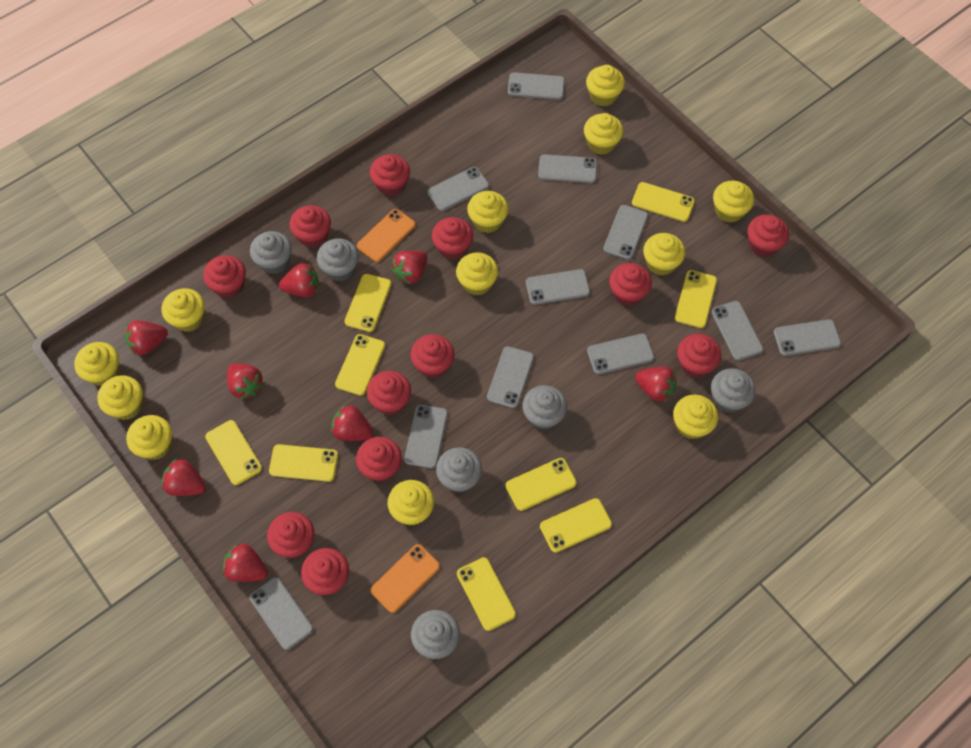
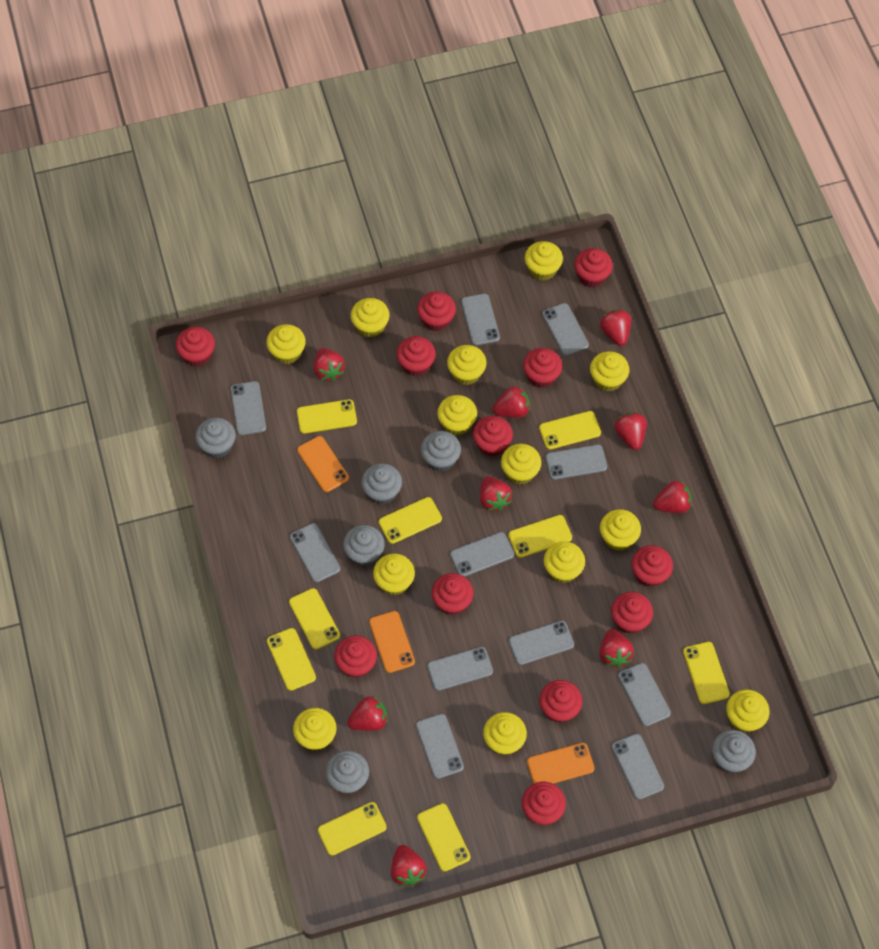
orange phone: 2 -> 3
red strawberry: 8 -> 9
yellow cupcake: 12 -> 13

